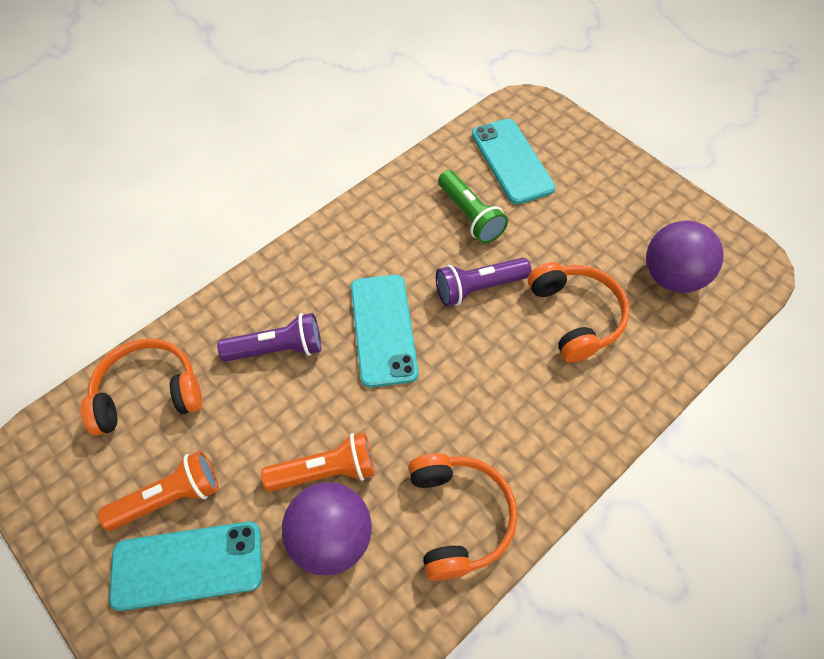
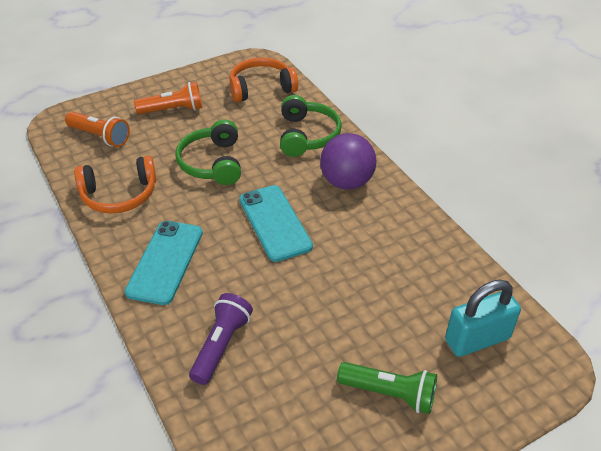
green headphones: 0 -> 2
orange headphones: 3 -> 2
purple ball: 2 -> 1
purple flashlight: 2 -> 1
turquoise padlock: 0 -> 1
turquoise phone: 3 -> 2

